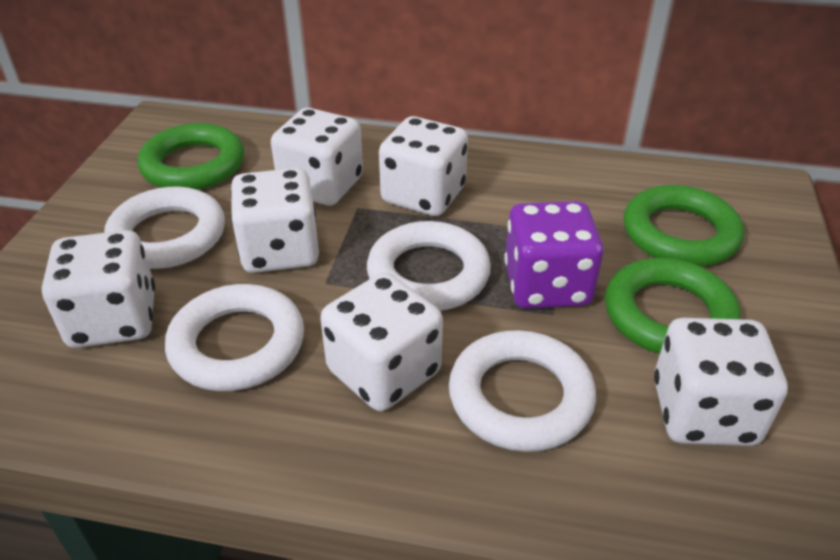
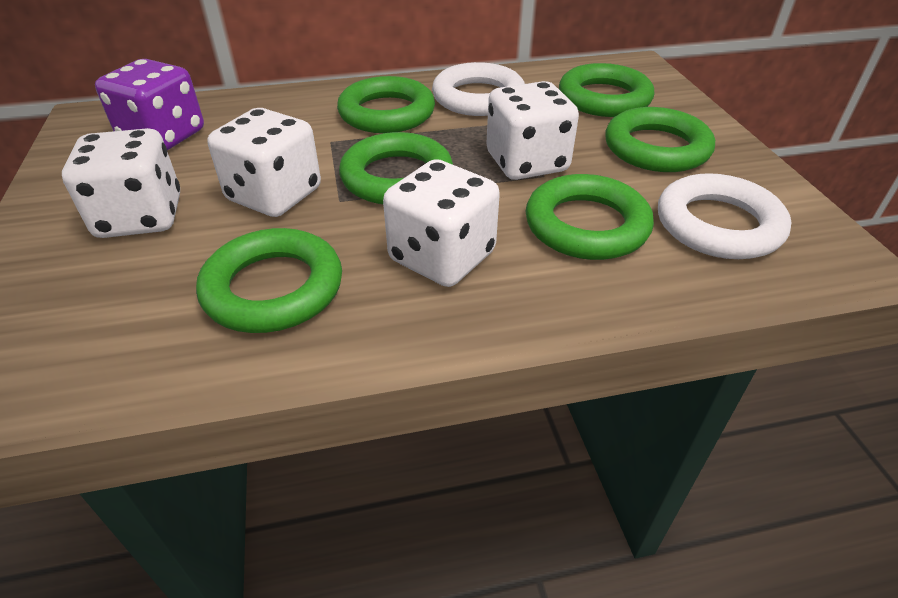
green ring: 3 -> 6
white dice: 6 -> 4
white ring: 4 -> 2

